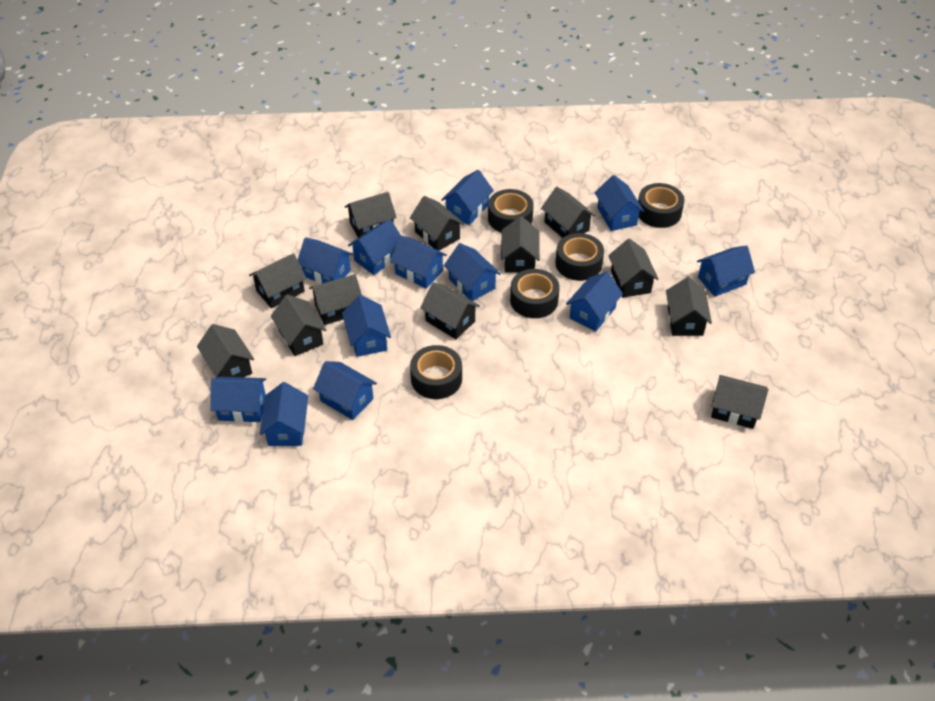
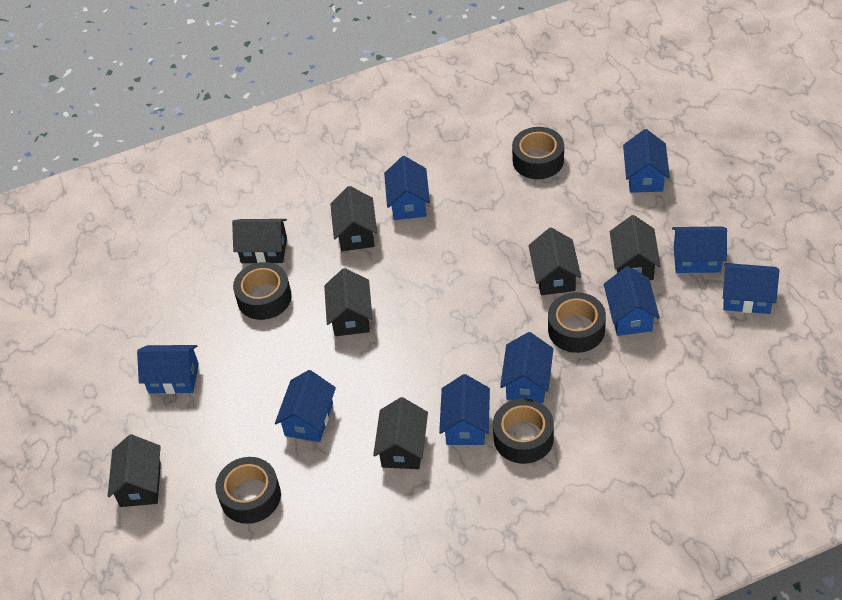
black house: 12 -> 7
blue house: 12 -> 9

